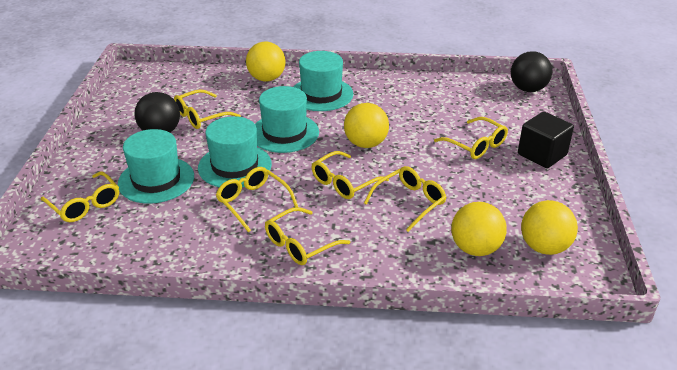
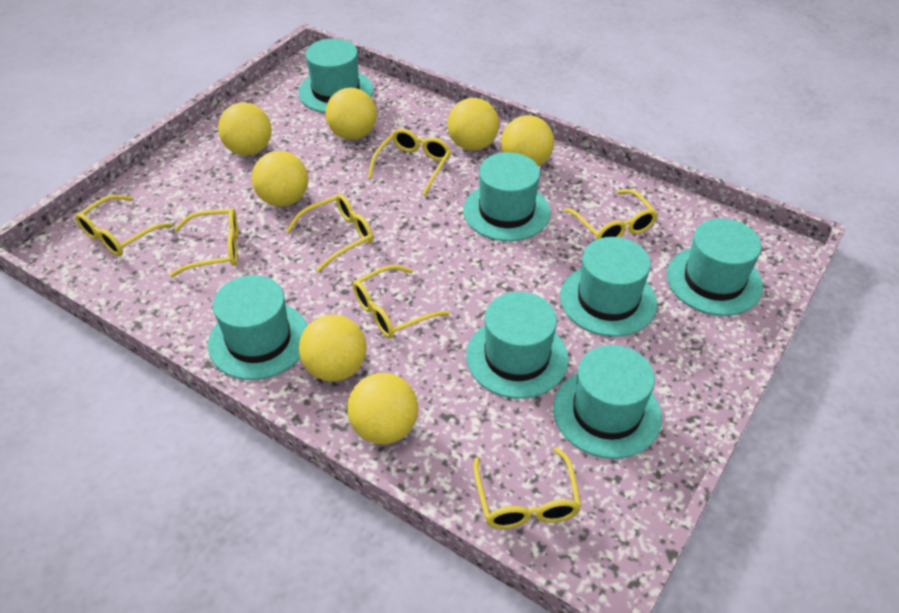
black ball: 2 -> 0
black cube: 1 -> 0
turquoise hat: 4 -> 7
yellow ball: 4 -> 7

